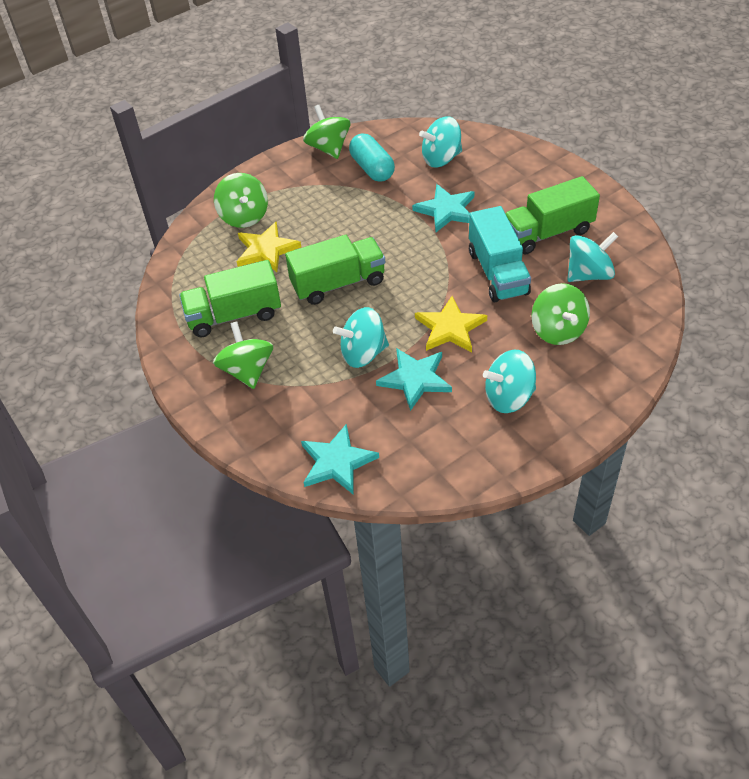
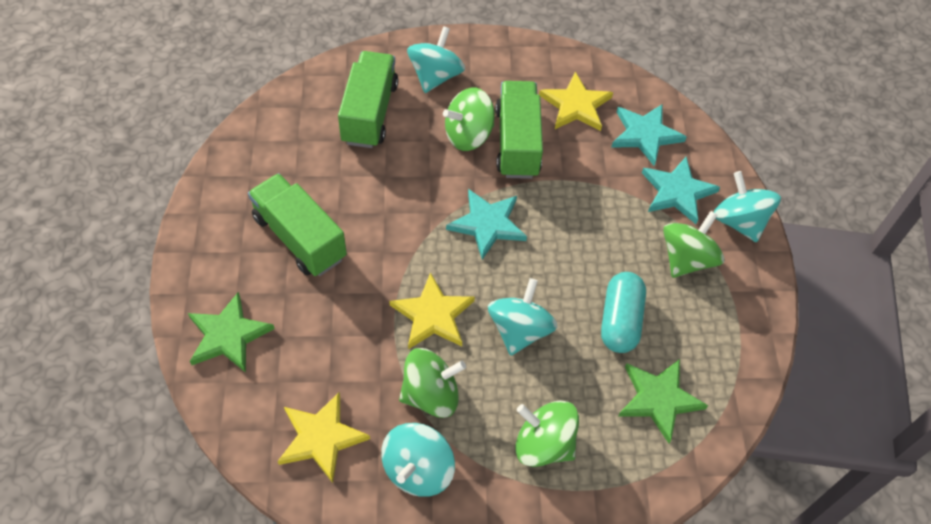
green star: 0 -> 2
turquoise truck: 1 -> 0
yellow star: 2 -> 3

